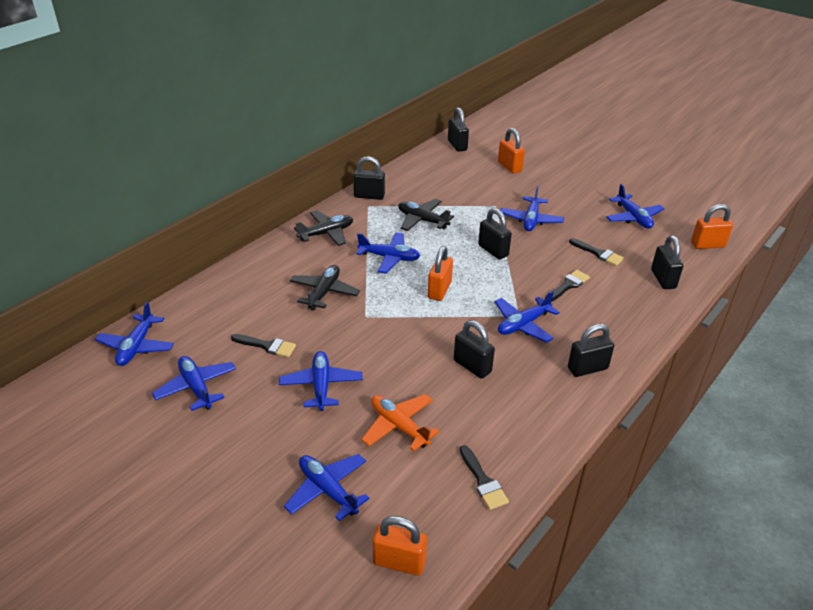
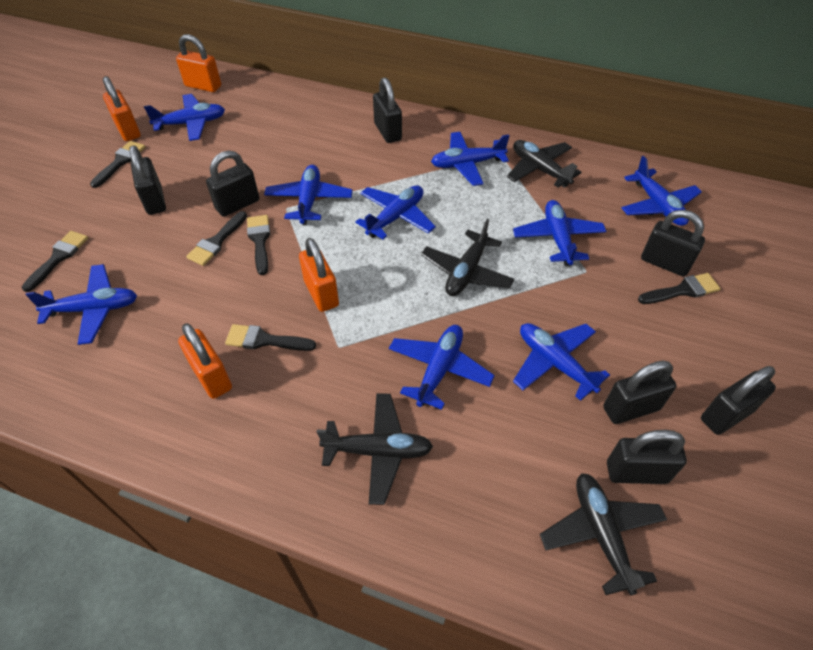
black brush: 4 -> 6
black padlock: 6 -> 7
black plane: 3 -> 4
blue plane: 8 -> 9
orange plane: 1 -> 0

